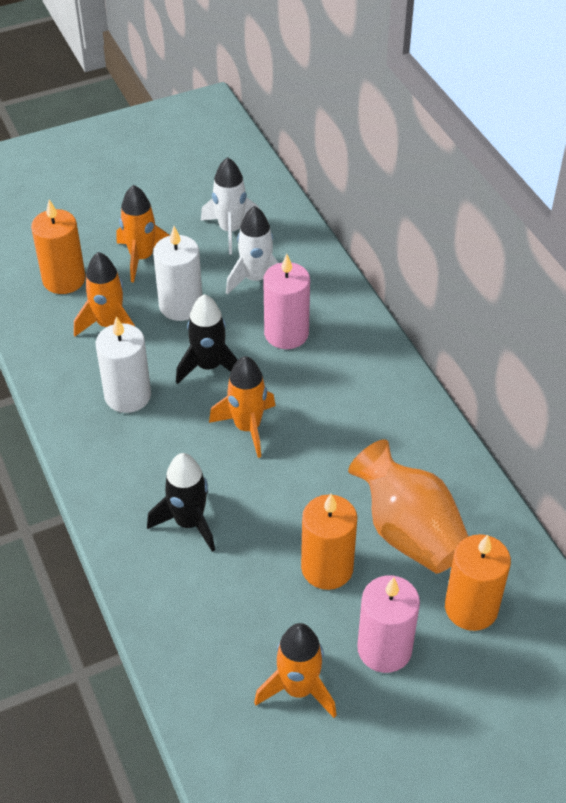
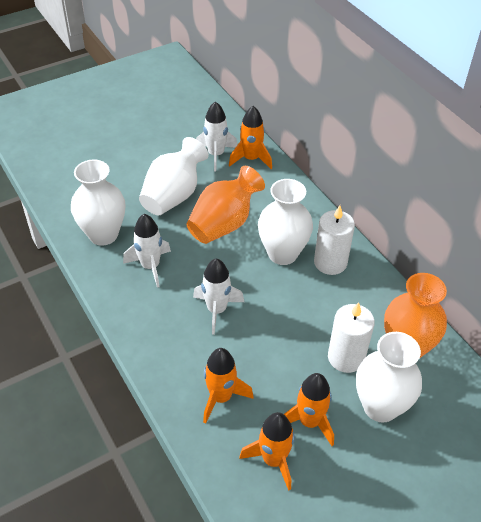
black rocket: 2 -> 0
orange candle: 3 -> 0
orange vase: 1 -> 2
pink candle: 2 -> 0
white rocket: 2 -> 3
white vase: 0 -> 4

